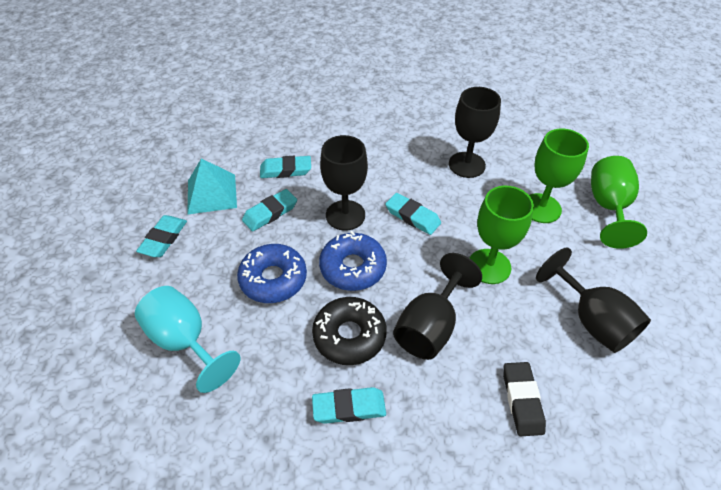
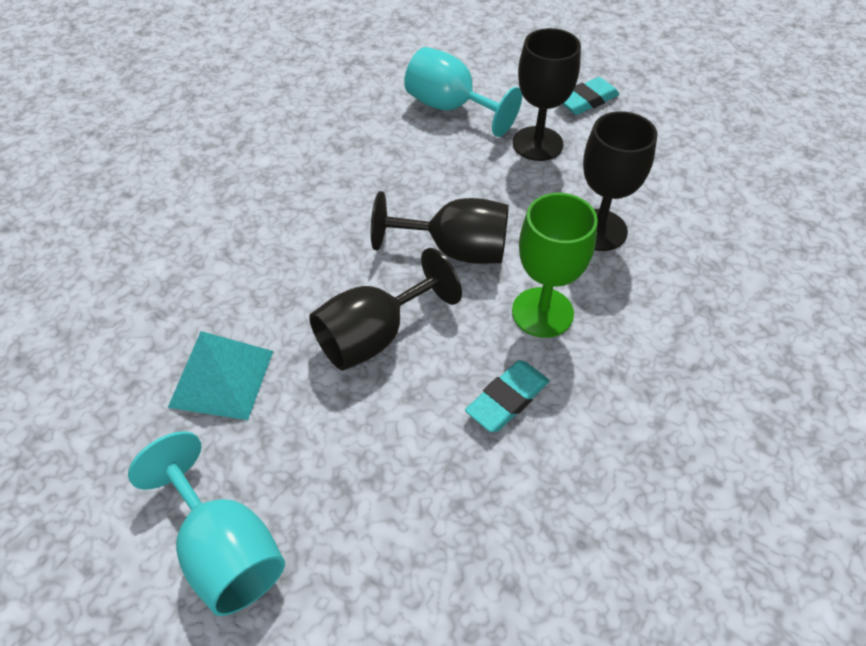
black donut: 1 -> 0
black eraser: 1 -> 0
blue donut: 2 -> 0
green goblet: 3 -> 1
turquoise eraser: 5 -> 2
turquoise goblet: 1 -> 2

